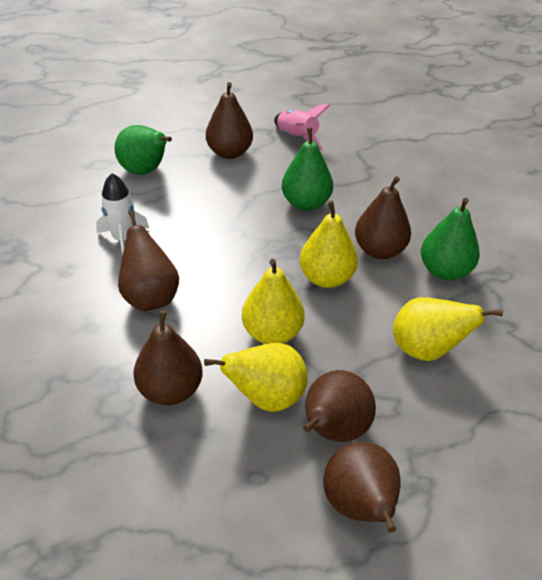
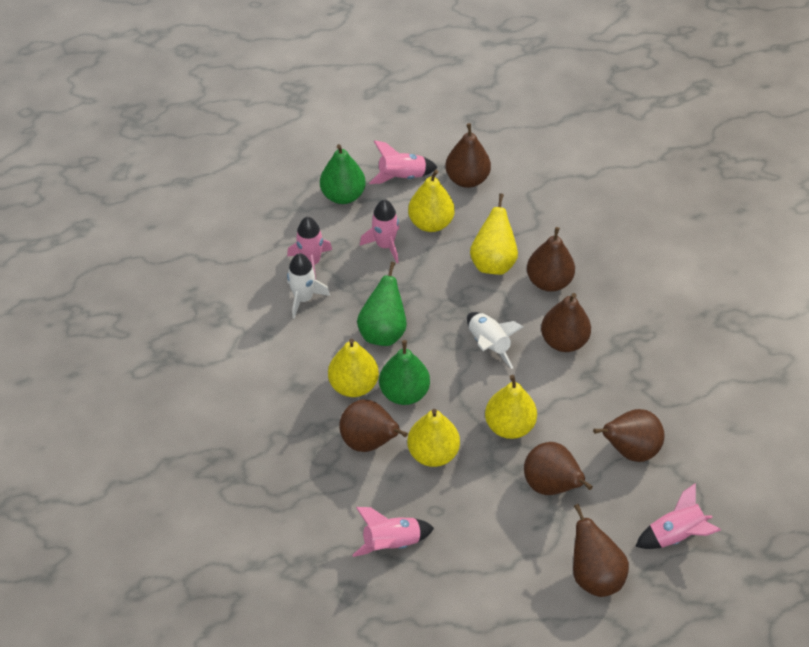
brown pear: 6 -> 7
pink rocket: 1 -> 5
white rocket: 1 -> 2
yellow pear: 4 -> 5

